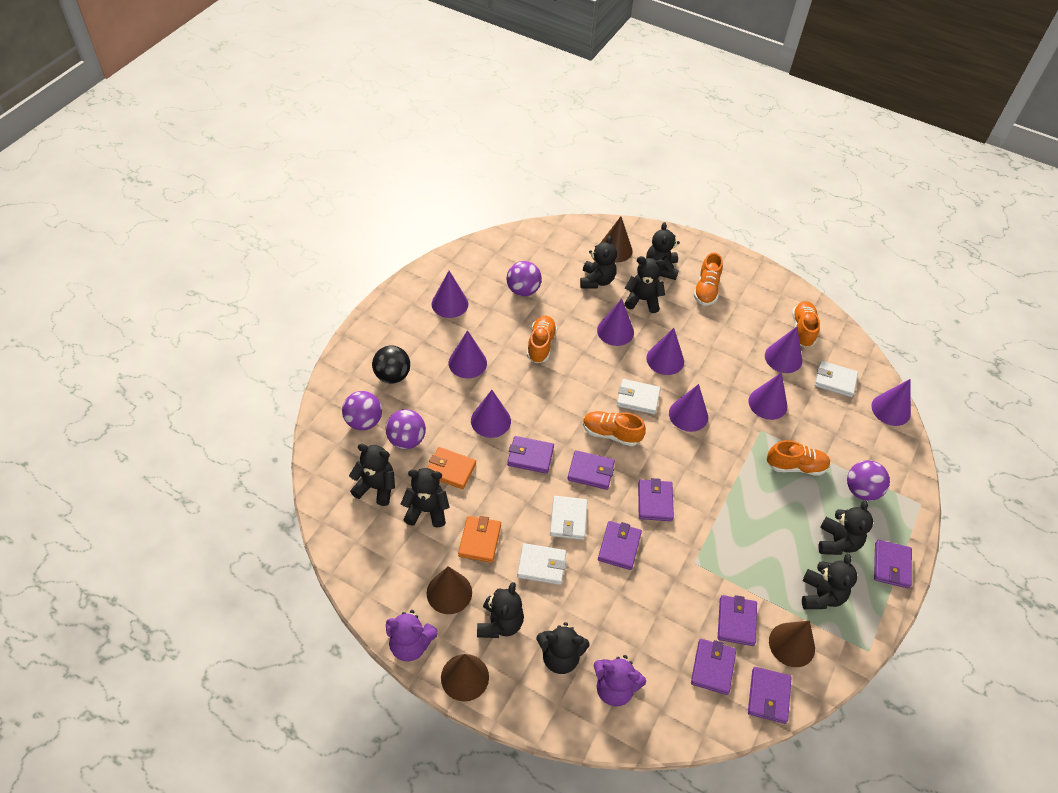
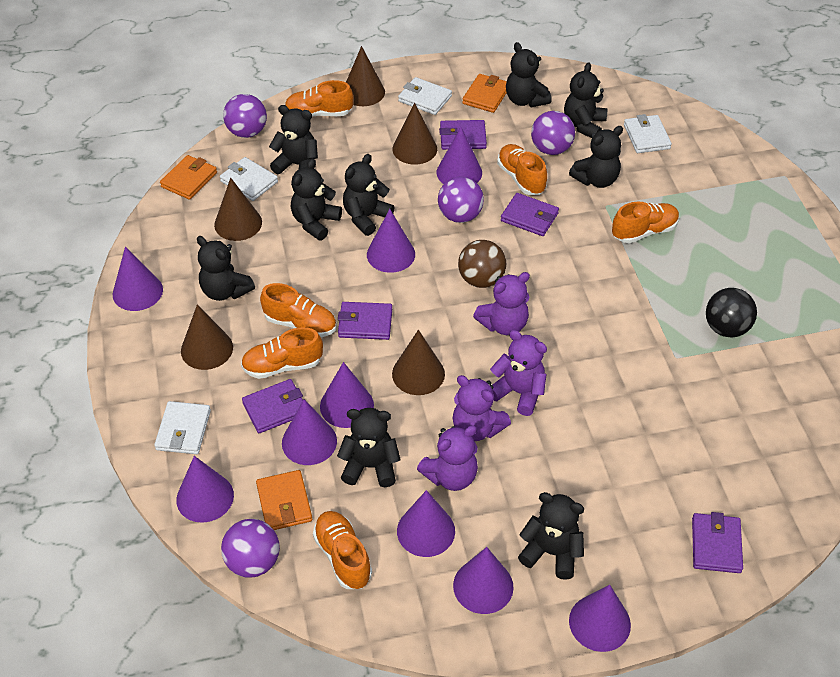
brown ball: 0 -> 1
brown cone: 4 -> 5
orange shoe: 5 -> 6
orange wallet: 2 -> 3
purple teddy bear: 2 -> 4
purple wallet: 8 -> 5

